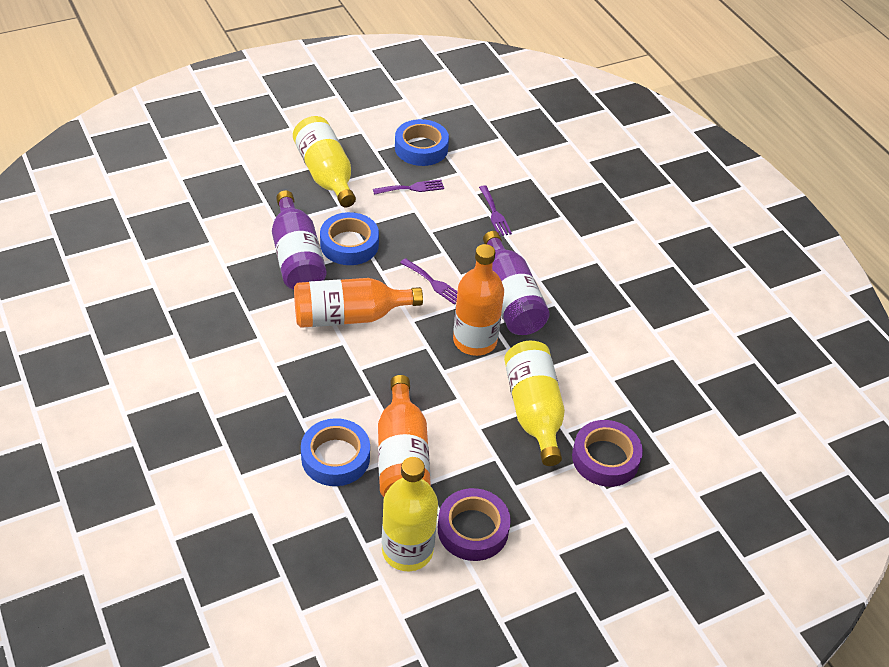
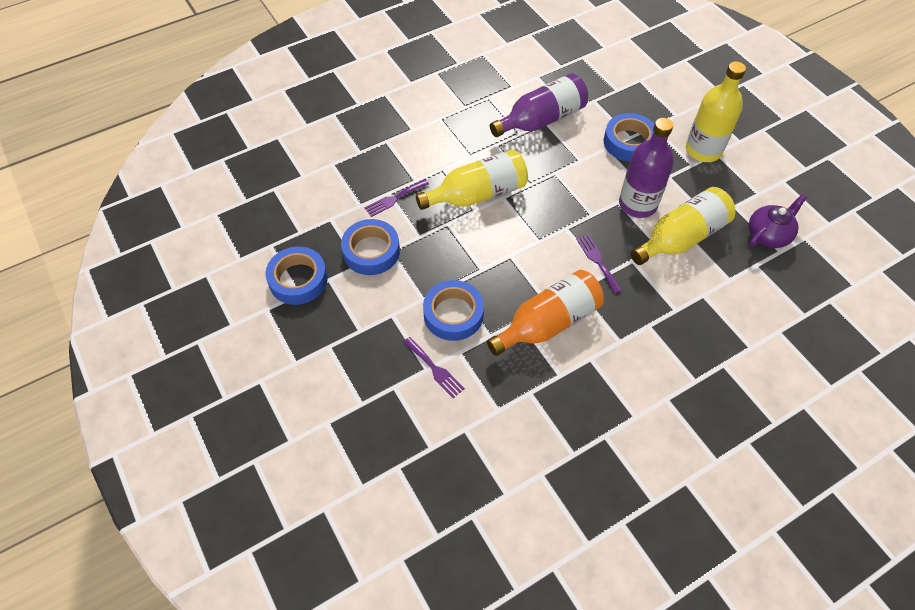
blue tape: 3 -> 4
orange bottle: 3 -> 1
purple tape: 2 -> 0
purple teapot: 0 -> 1

